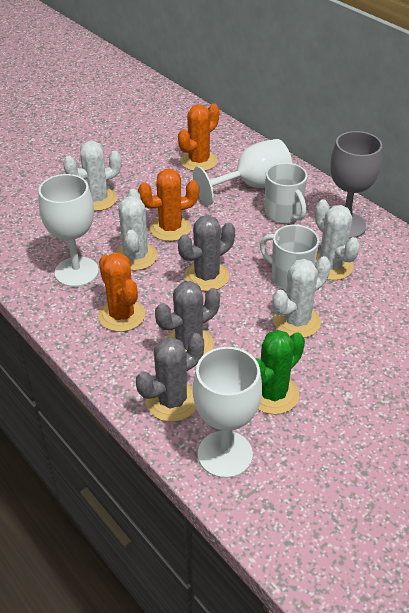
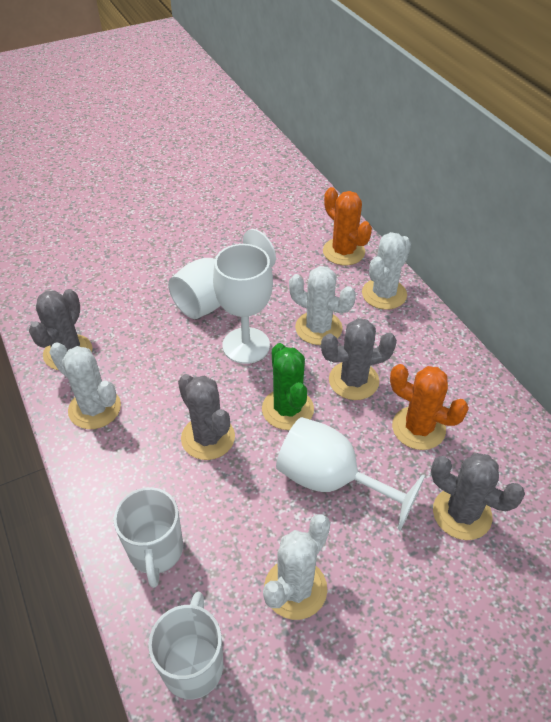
grey cactus: 3 -> 4
grey goblet: 1 -> 0
orange cactus: 3 -> 2

